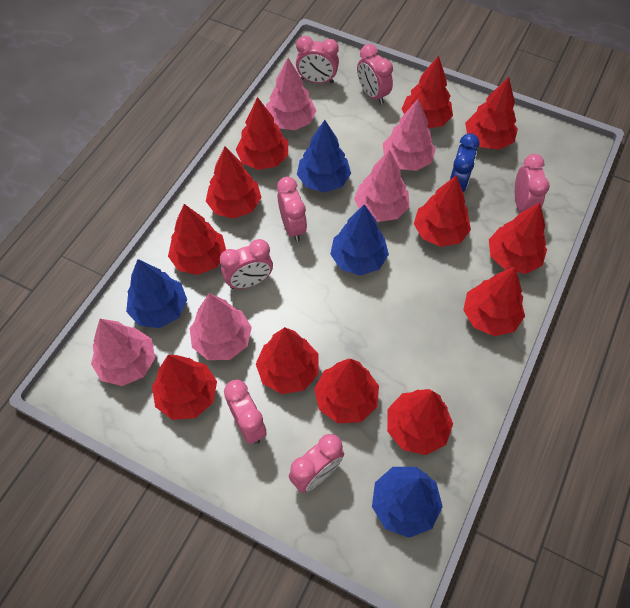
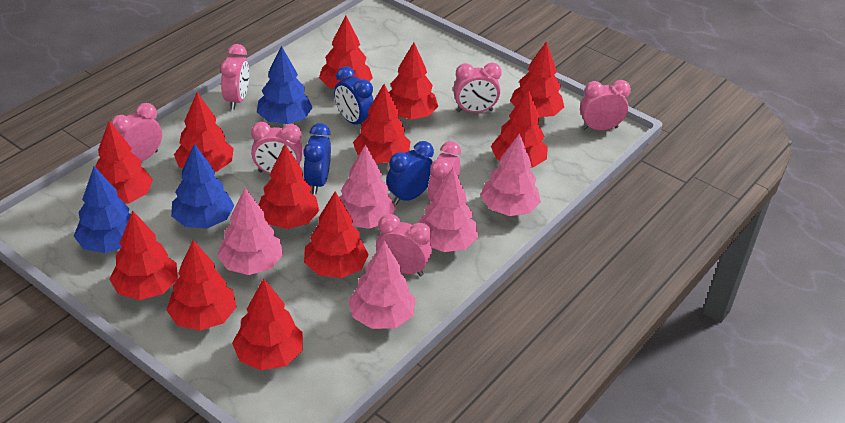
blue clock: 1 -> 3
blue tree: 4 -> 3

